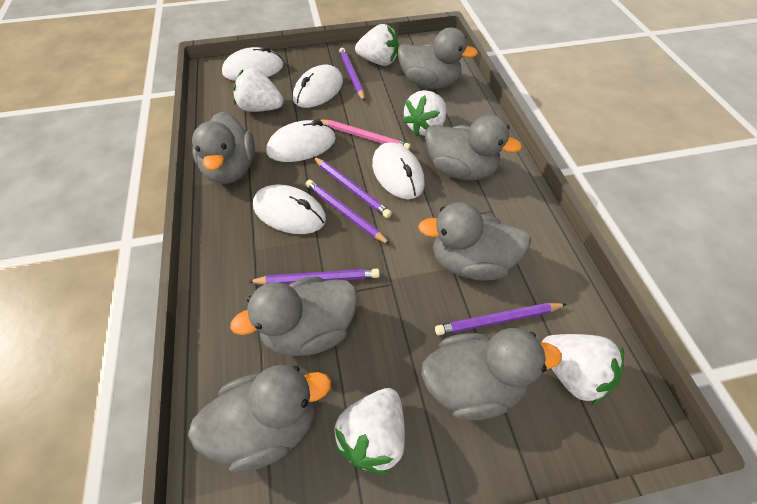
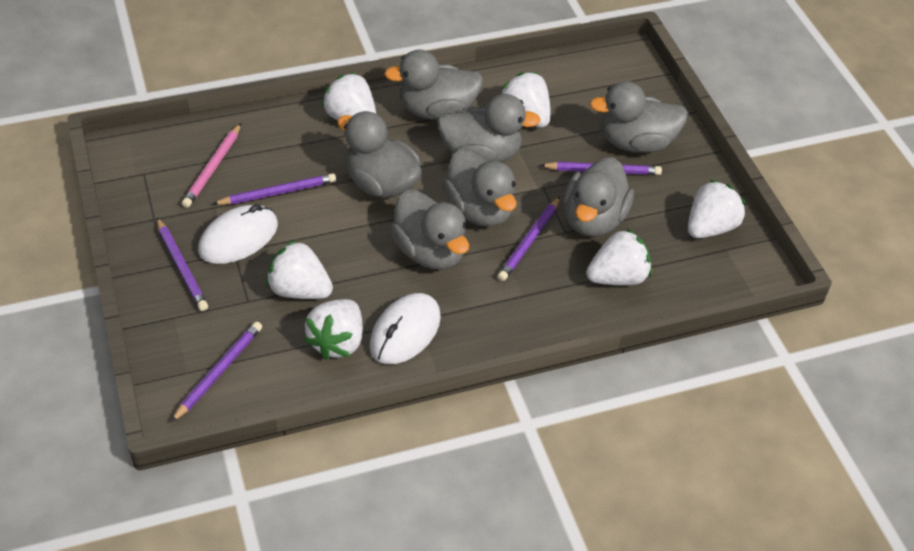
white mouse: 5 -> 2
white strawberry: 5 -> 6

